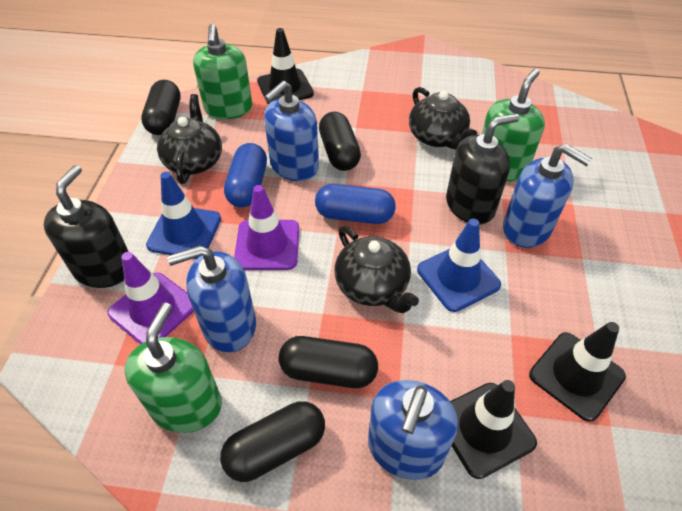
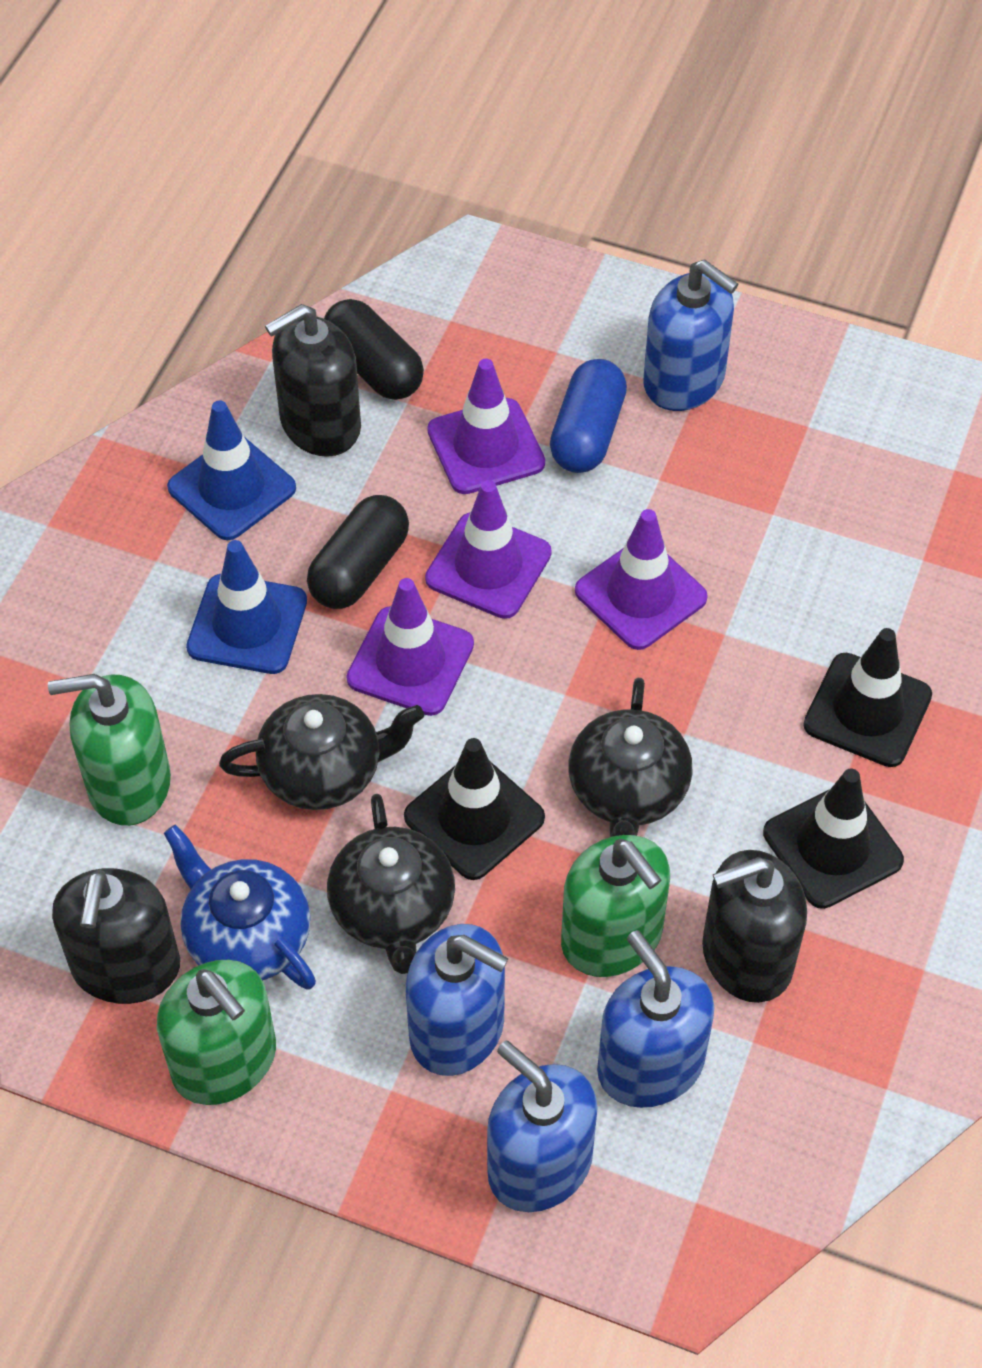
black capsule: 4 -> 2
black soap dispenser: 2 -> 3
blue capsule: 2 -> 1
blue teapot: 0 -> 1
purple traffic cone: 2 -> 4

